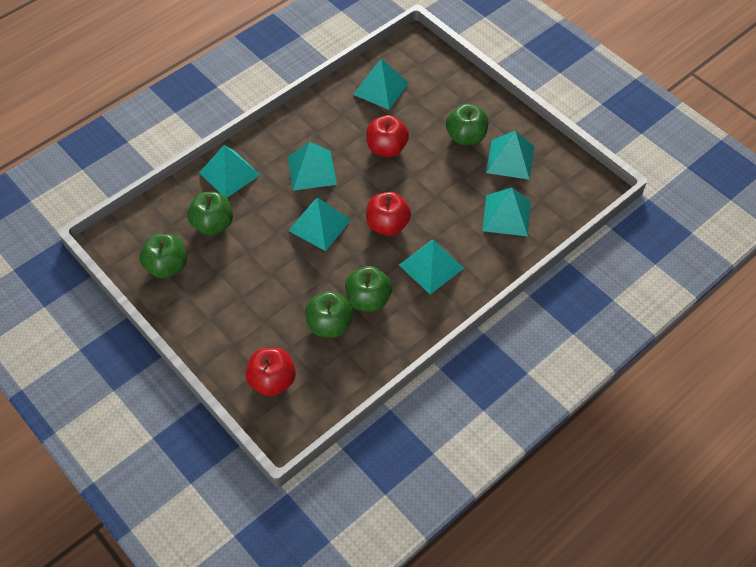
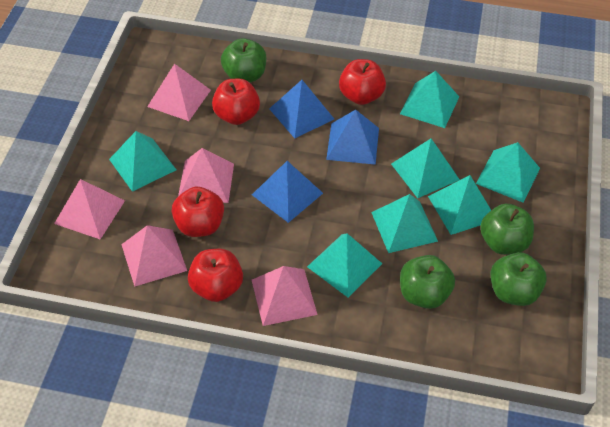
blue pyramid: 0 -> 3
green apple: 5 -> 4
pink pyramid: 0 -> 5
red apple: 3 -> 4

